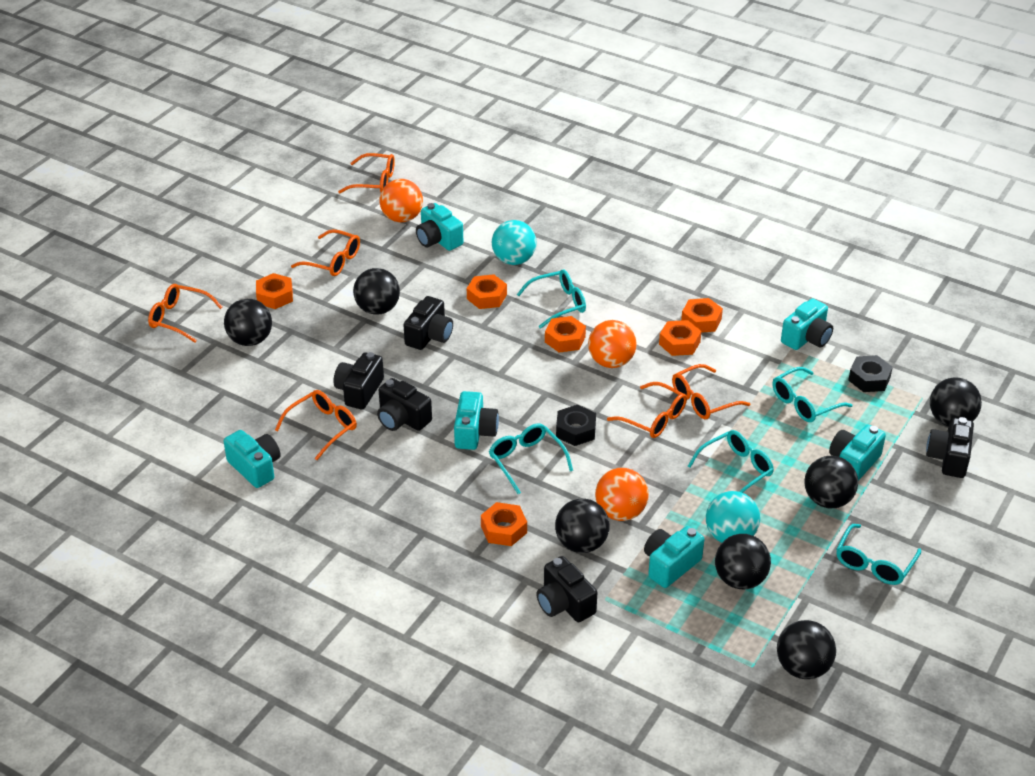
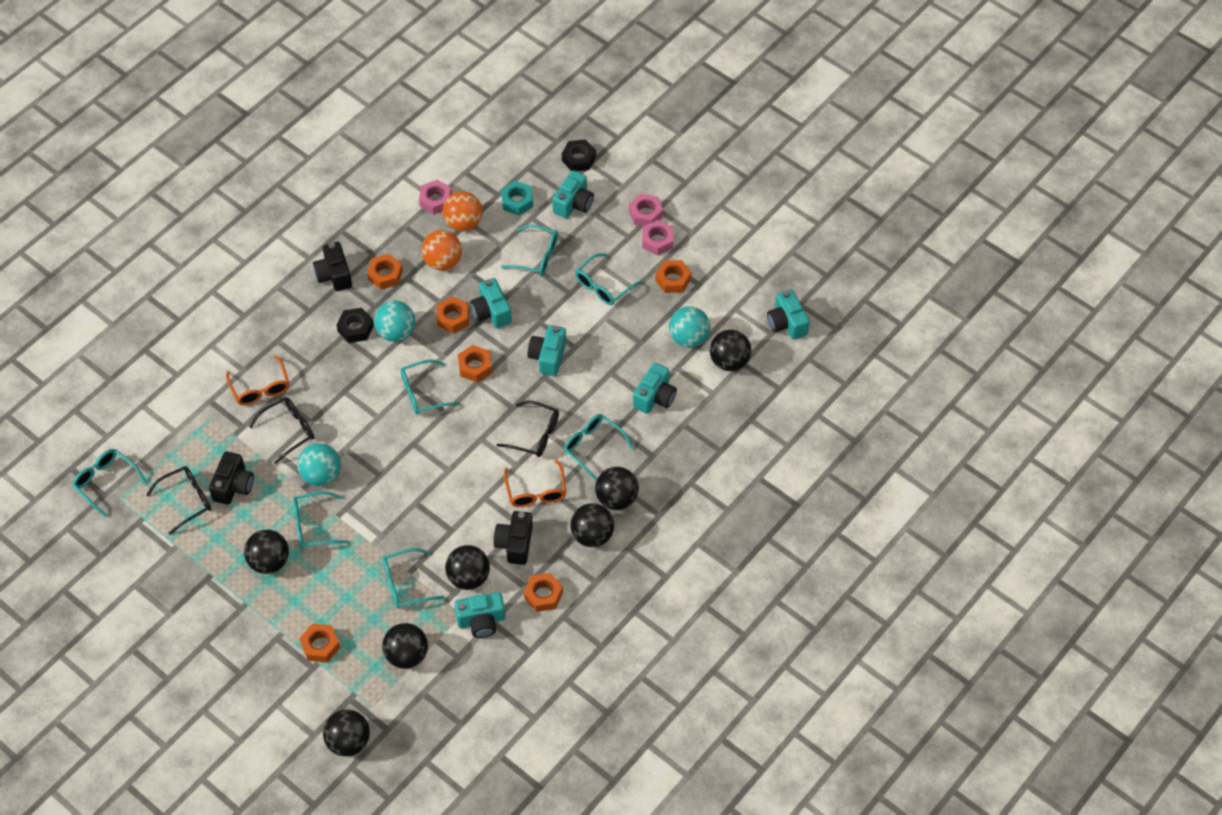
black camera: 5 -> 3
black glasses: 0 -> 3
orange ball: 3 -> 2
orange glasses: 6 -> 2
pink nut: 0 -> 3
turquoise ball: 2 -> 3
turquoise glasses: 5 -> 7
turquoise nut: 0 -> 1

